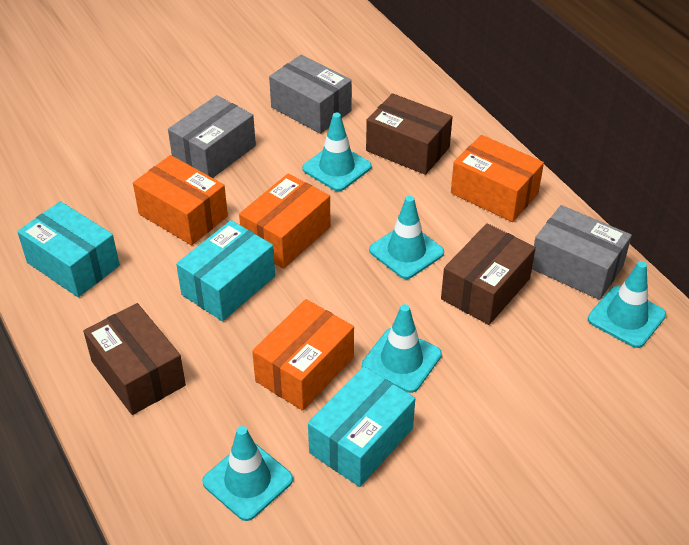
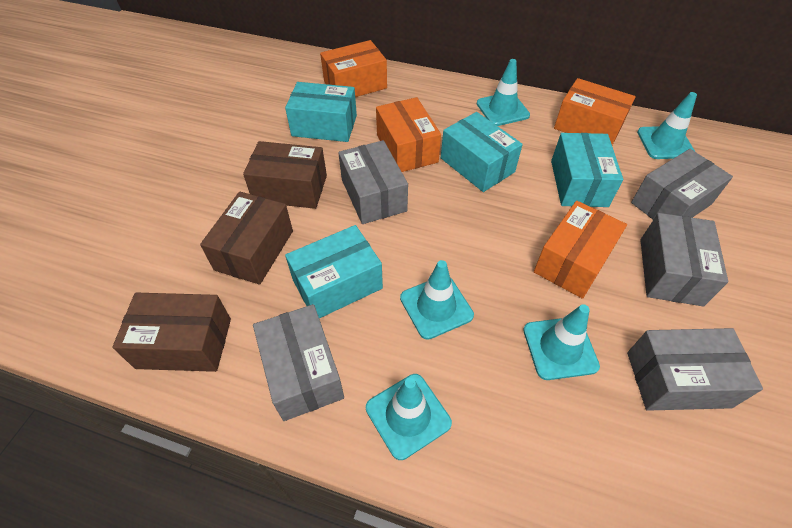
grey box: 3 -> 5
turquoise box: 3 -> 4

